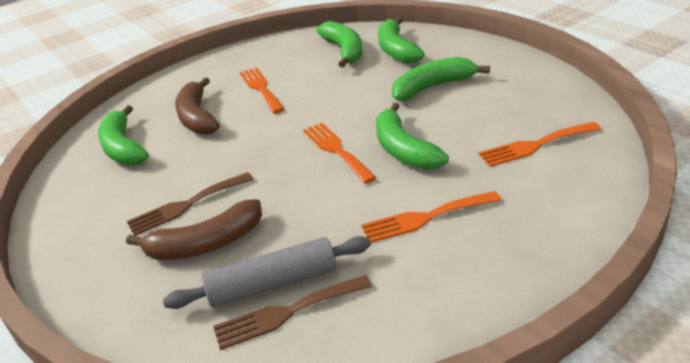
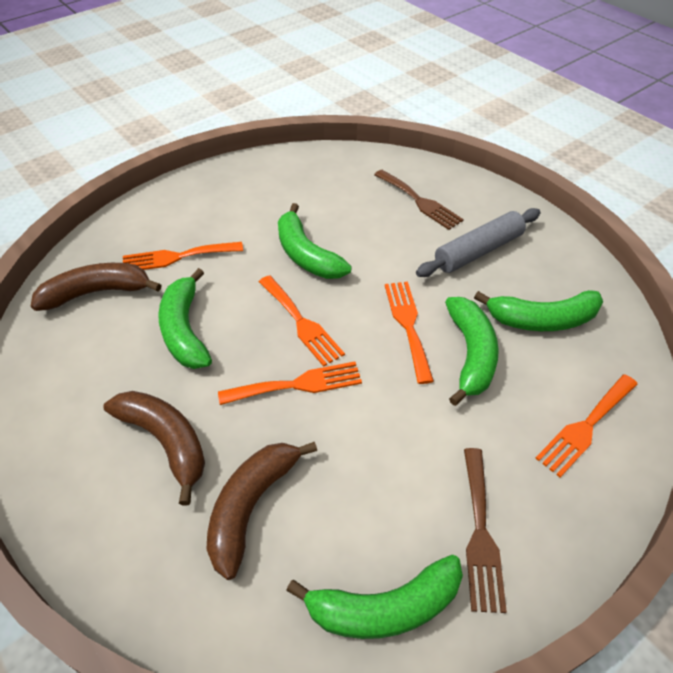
brown banana: 2 -> 3
orange fork: 4 -> 5

